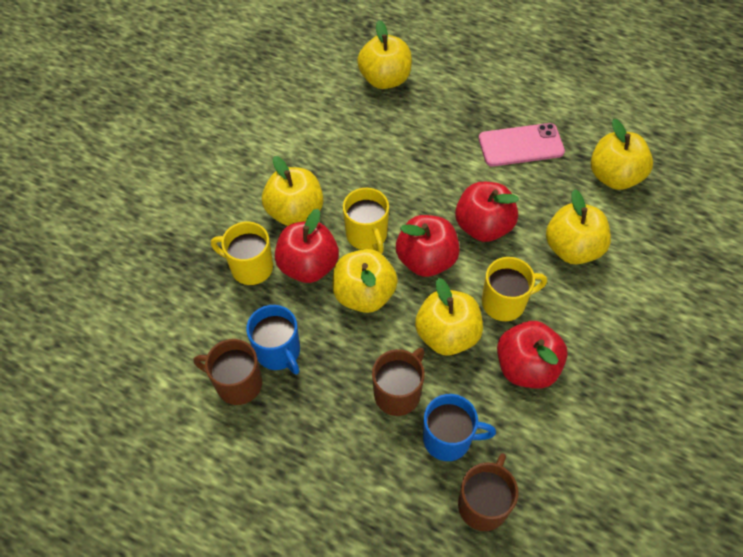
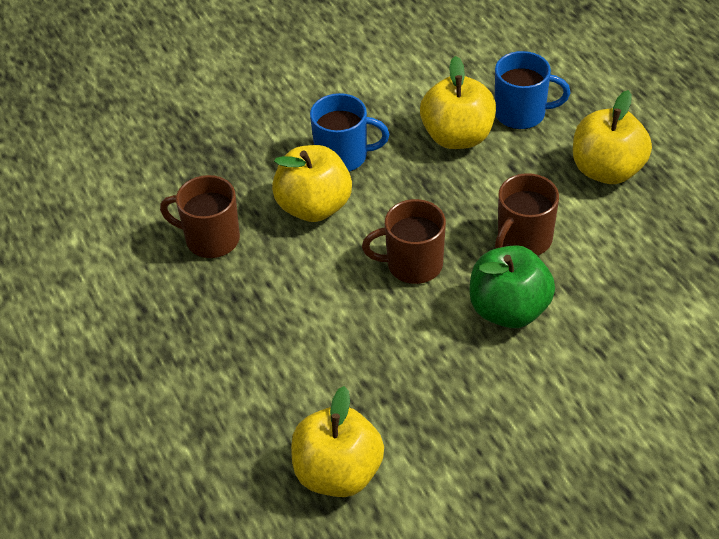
green apple: 0 -> 1
pink phone: 1 -> 0
red apple: 4 -> 0
yellow apple: 6 -> 4
yellow mug: 3 -> 0

